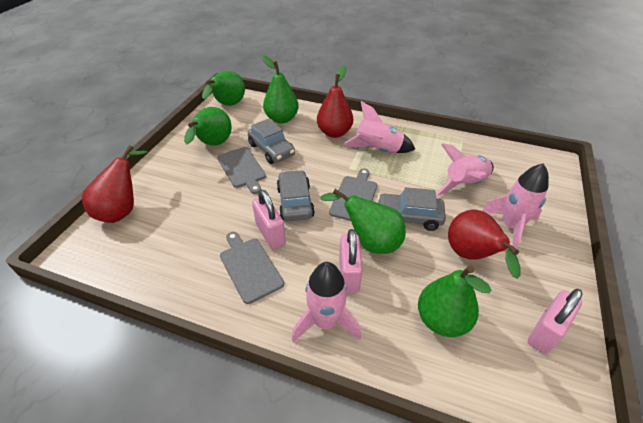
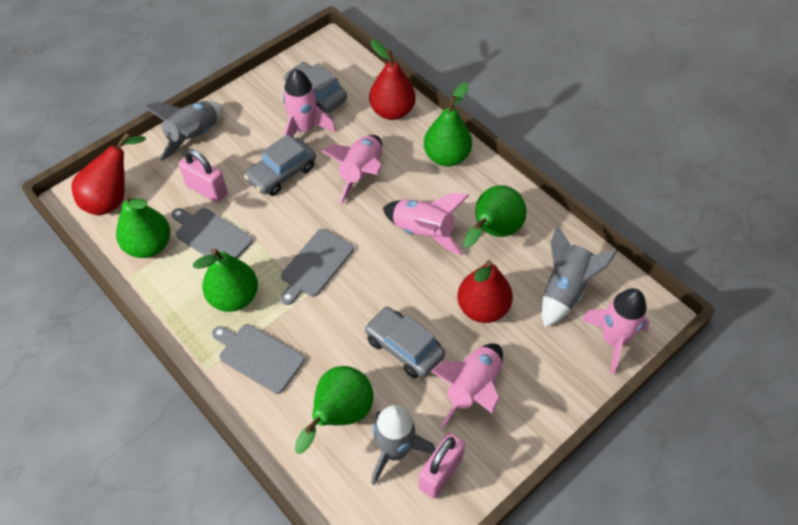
grey rocket: 0 -> 3
pink padlock: 3 -> 2
pink rocket: 4 -> 5

